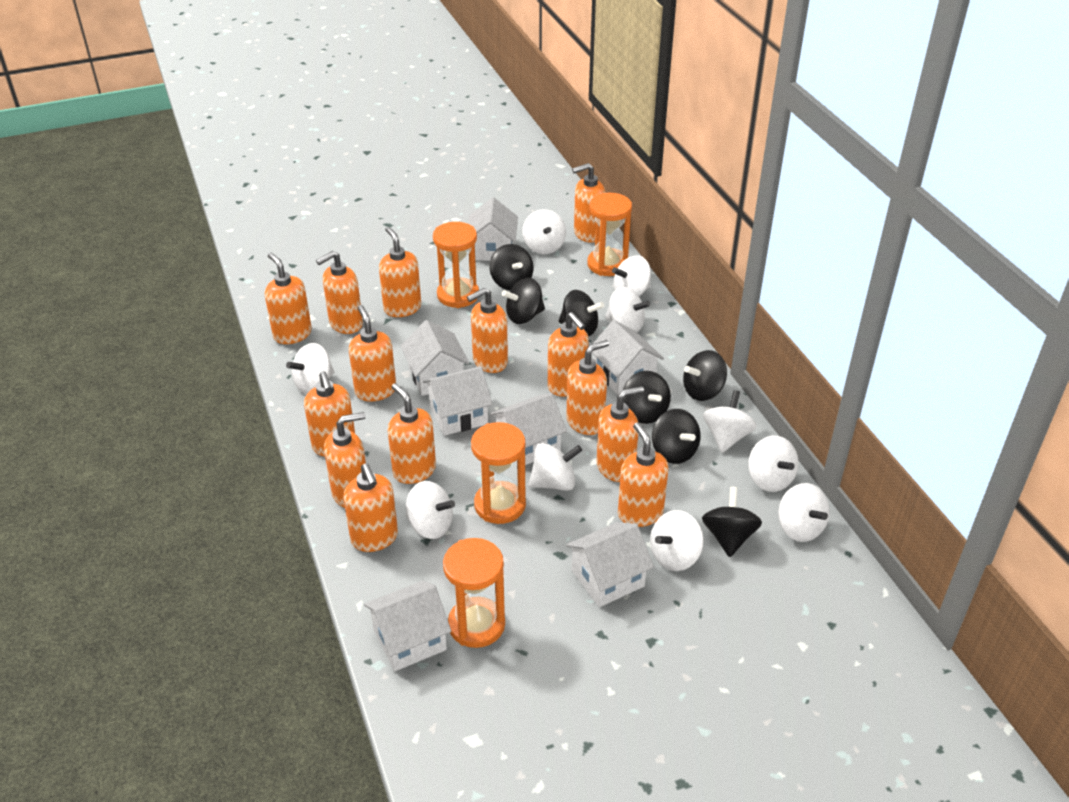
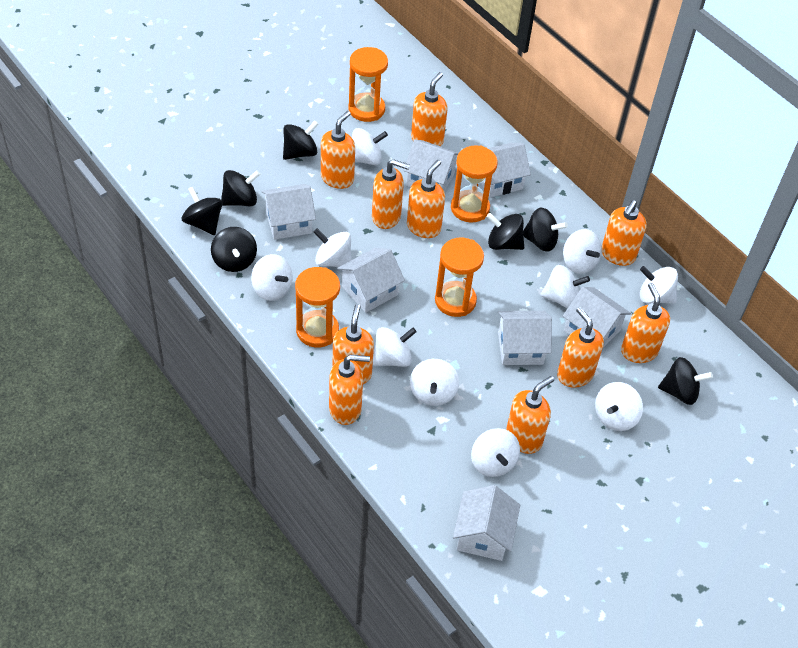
orange soap dispenser: 14 -> 10

